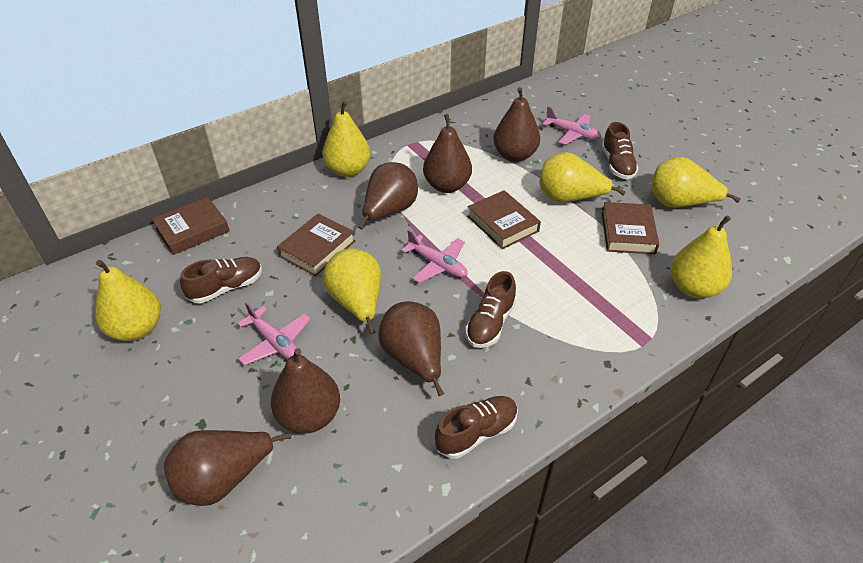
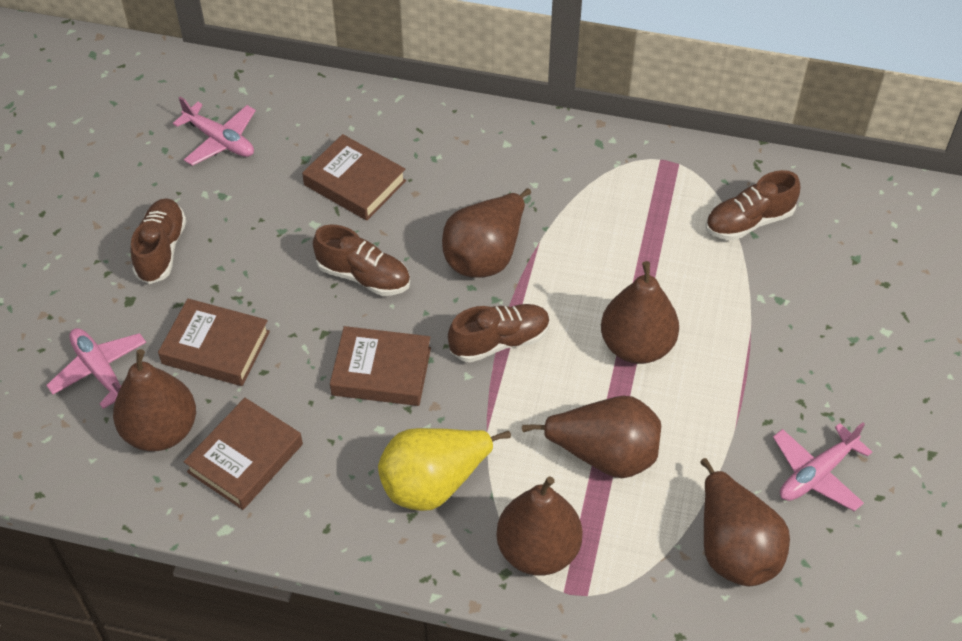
yellow pear: 6 -> 1

